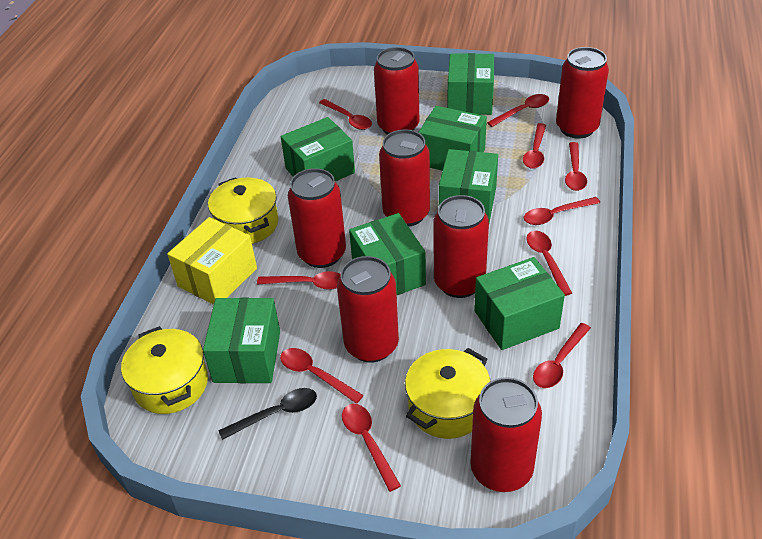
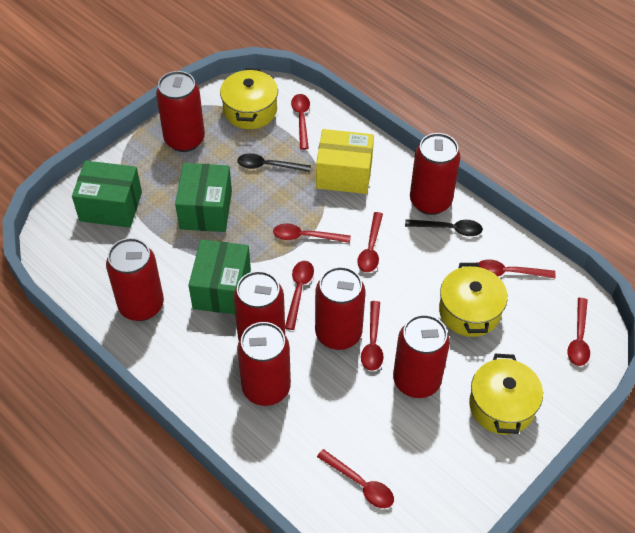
black spoon: 1 -> 2
green box: 7 -> 3
red spoon: 10 -> 8

